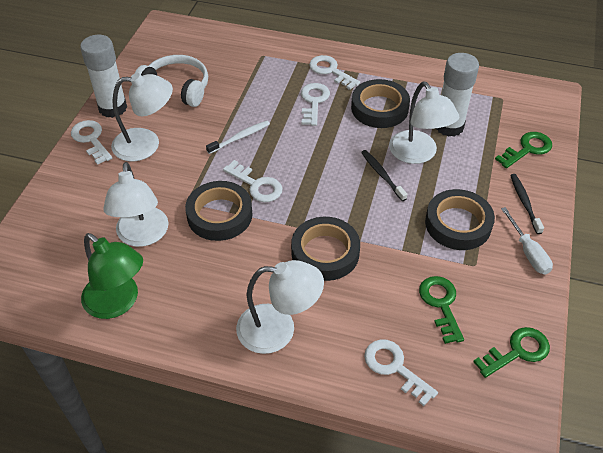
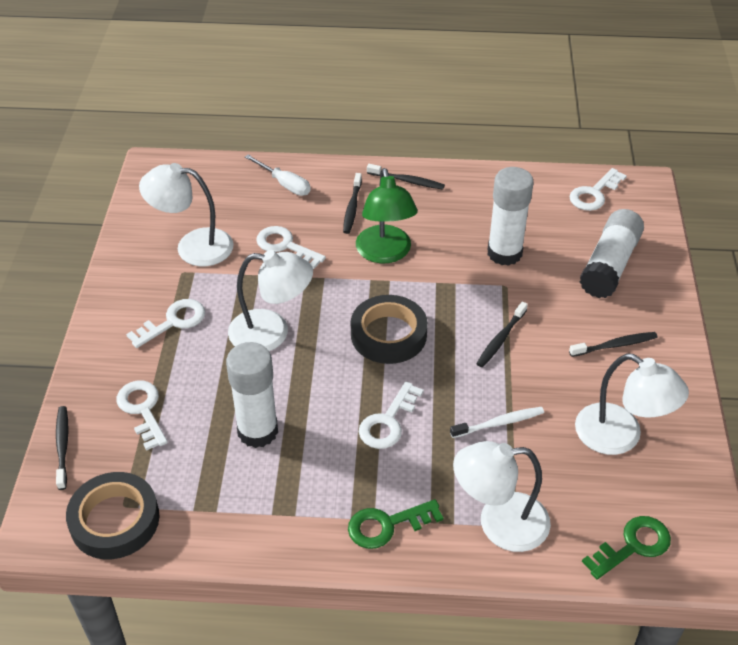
black tape: 4 -> 2
black toothbrush: 2 -> 5
green key: 3 -> 2
white glue stick: 2 -> 3
white headphones: 1 -> 0

